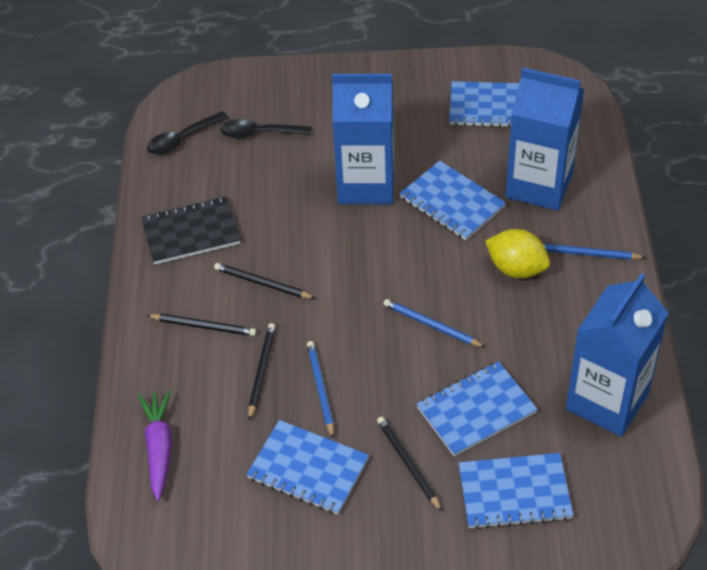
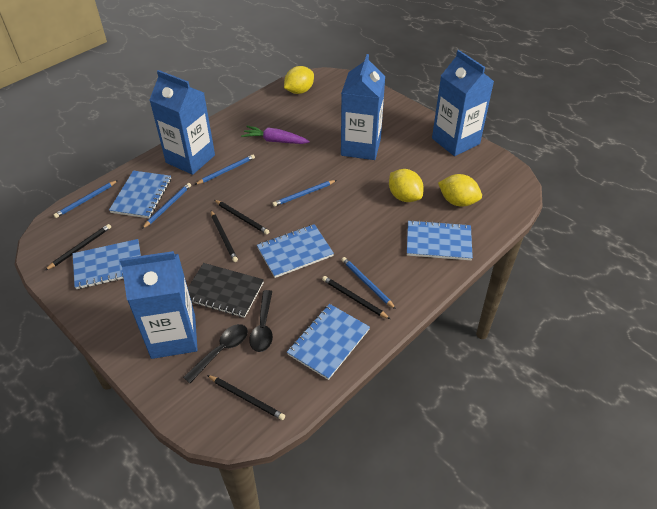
black pencil: 4 -> 5
blue carton: 3 -> 4
blue pencil: 3 -> 5
yellow lemon: 1 -> 3

